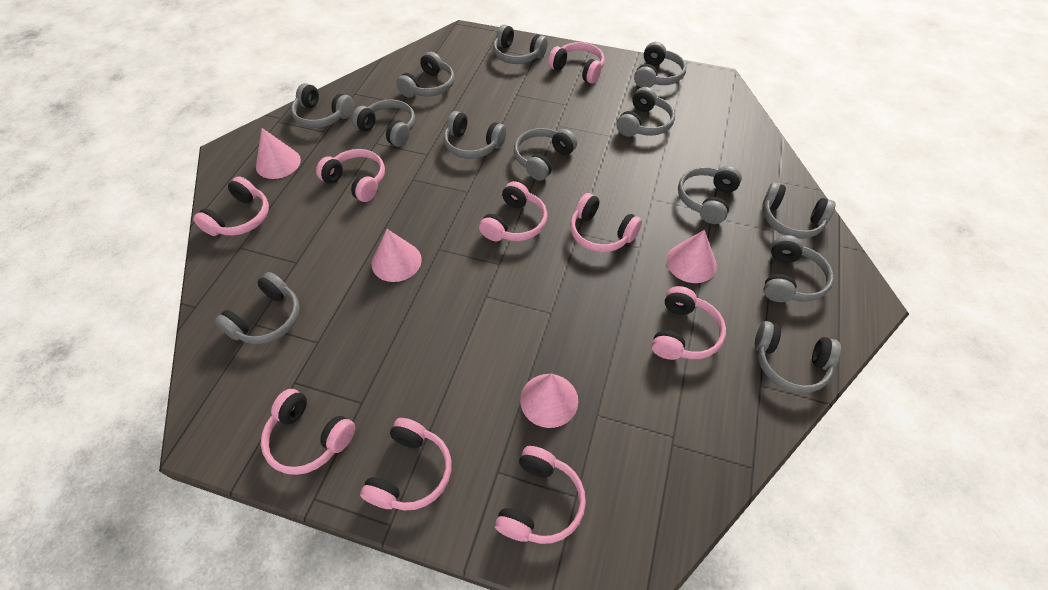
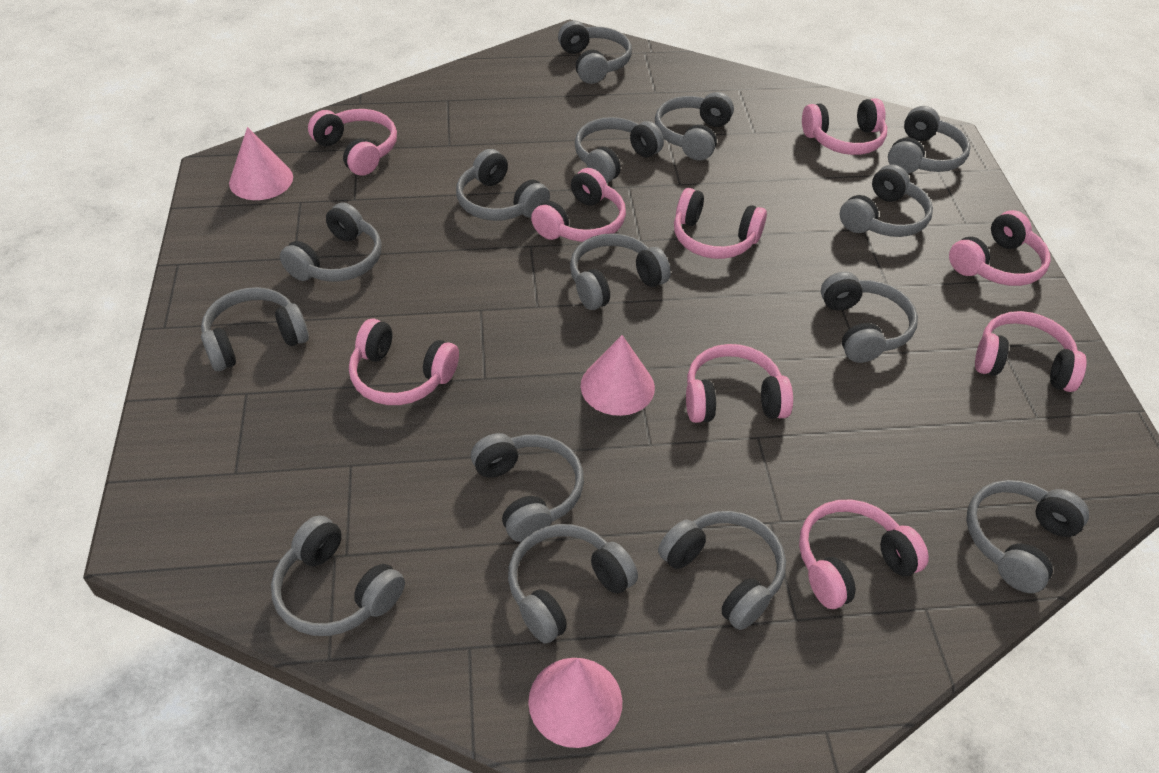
grey headphones: 13 -> 15
pink cone: 4 -> 3

